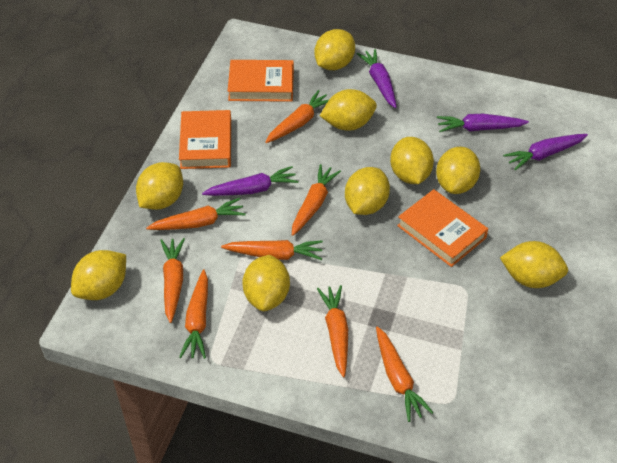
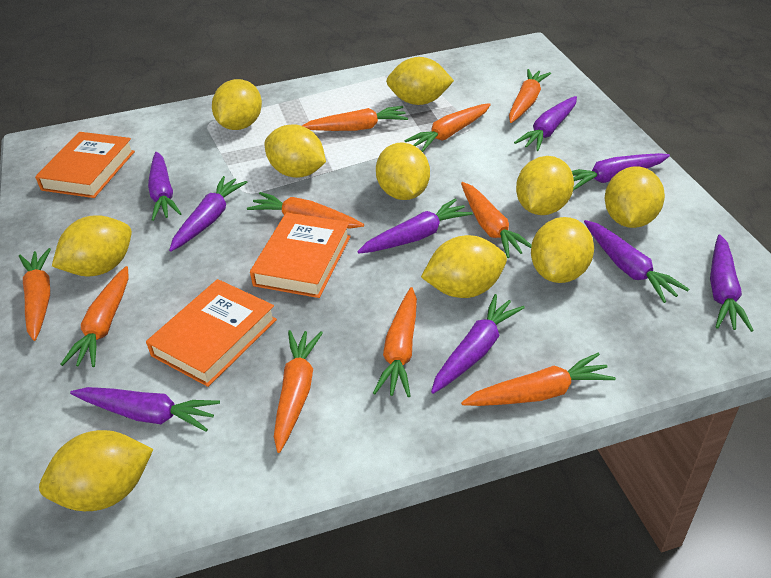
orange carrot: 8 -> 10
purple carrot: 4 -> 9
yellow lemon: 9 -> 10

